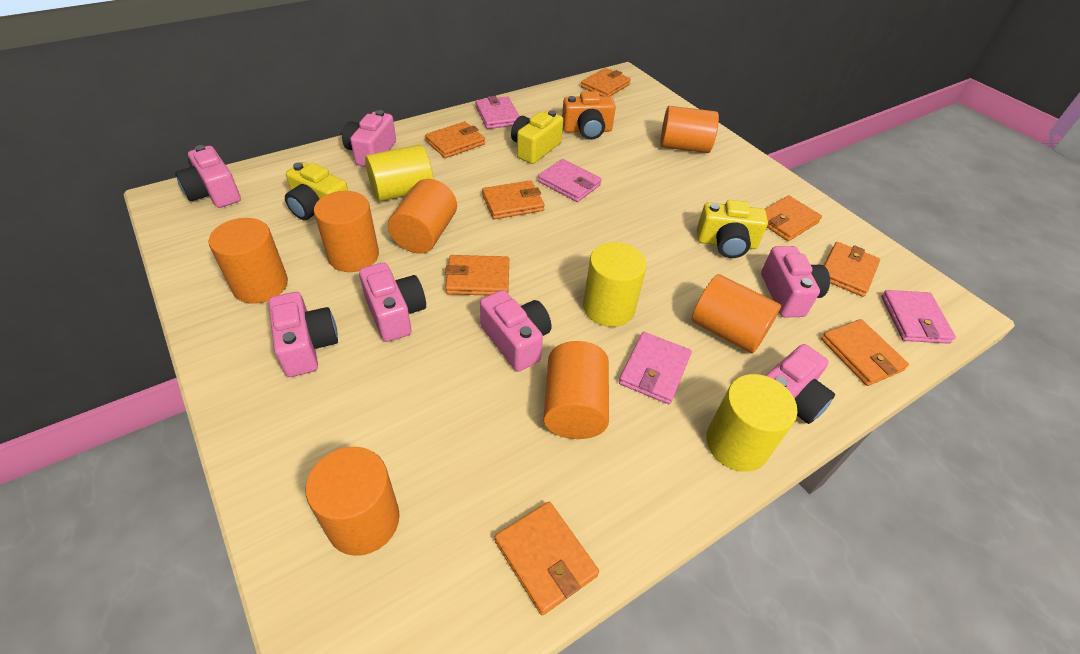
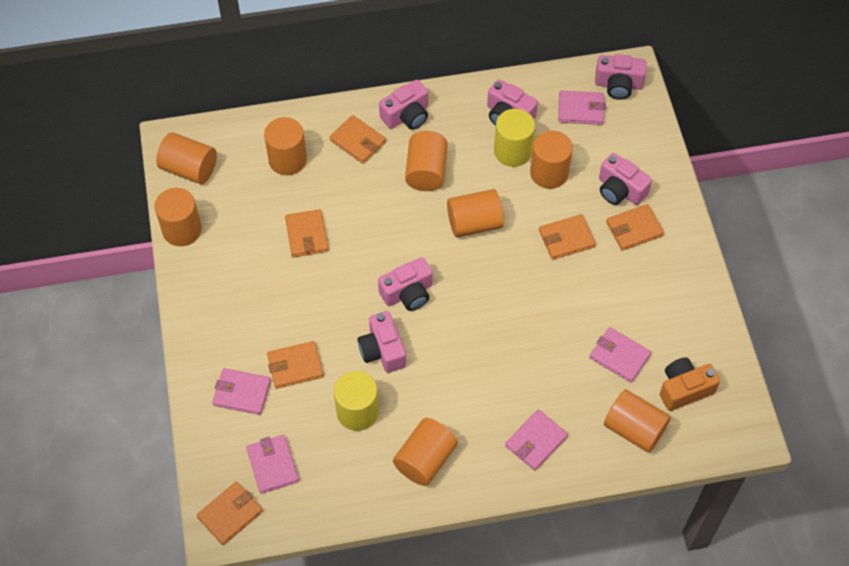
orange cylinder: 7 -> 8
orange wallet: 8 -> 6
pink camera: 7 -> 6
pink wallet: 4 -> 5
yellow camera: 3 -> 0
yellow cylinder: 3 -> 2

